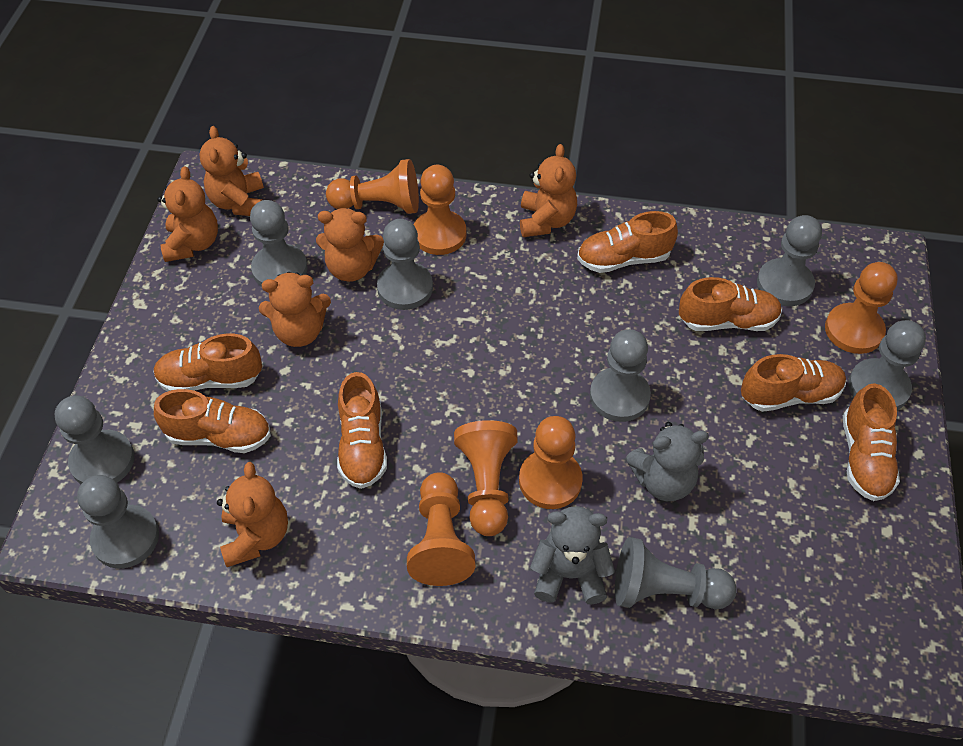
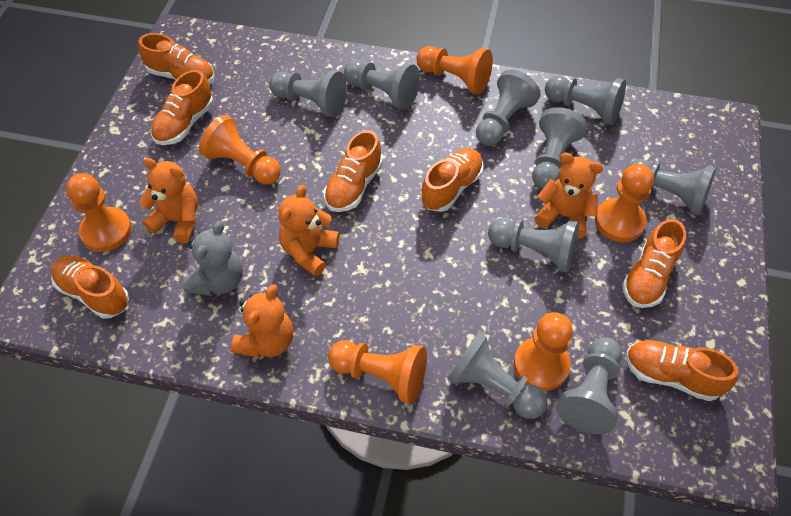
grey pawn: 8 -> 9
grey teddy bear: 2 -> 1
orange teddy bear: 6 -> 4

